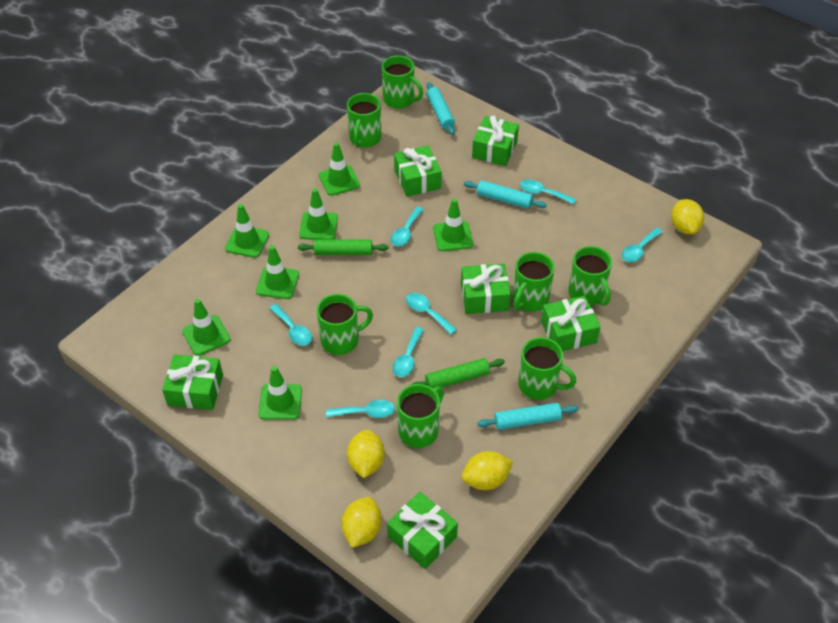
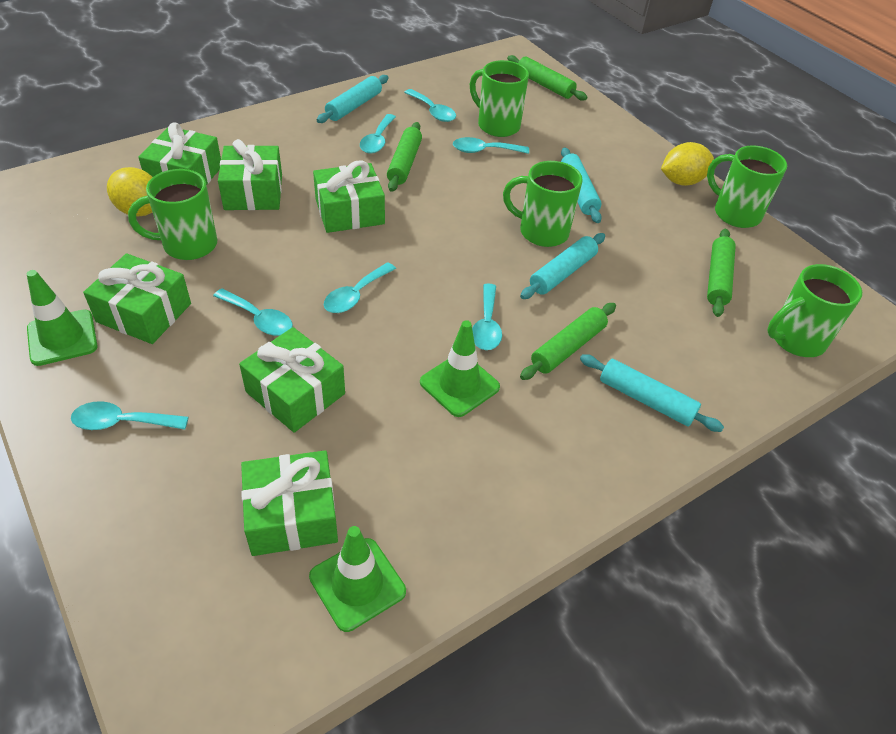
green mug: 7 -> 5
green rolling pin: 2 -> 4
green traffic cone: 7 -> 3
turquoise rolling pin: 3 -> 4
yellow lemon: 4 -> 2

